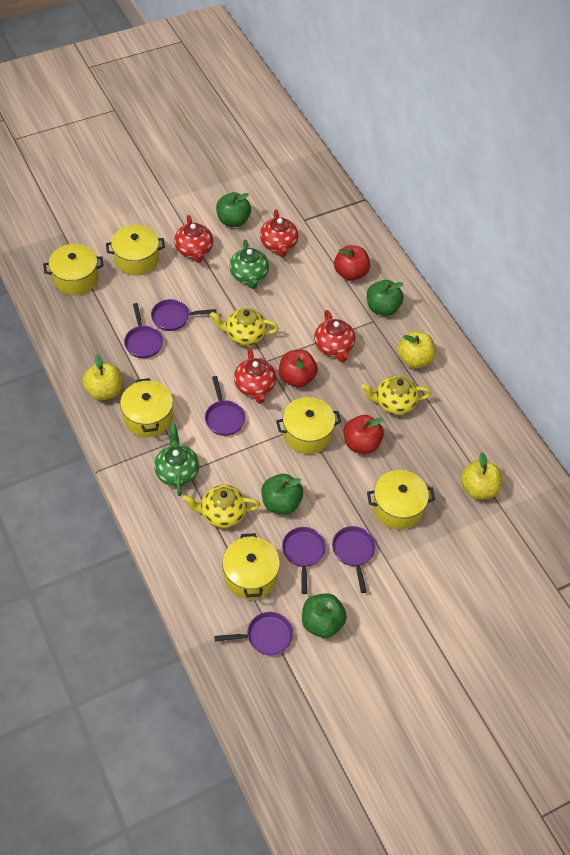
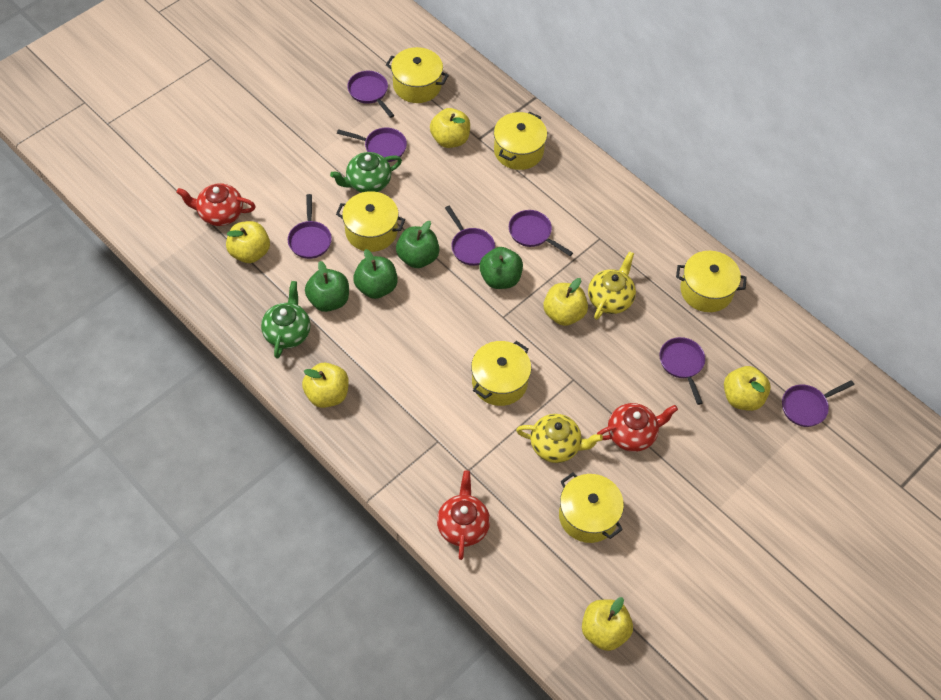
purple pan: 6 -> 7
red apple: 3 -> 0
red teapot: 4 -> 3
yellow apple: 3 -> 6
yellow teapot: 3 -> 2

